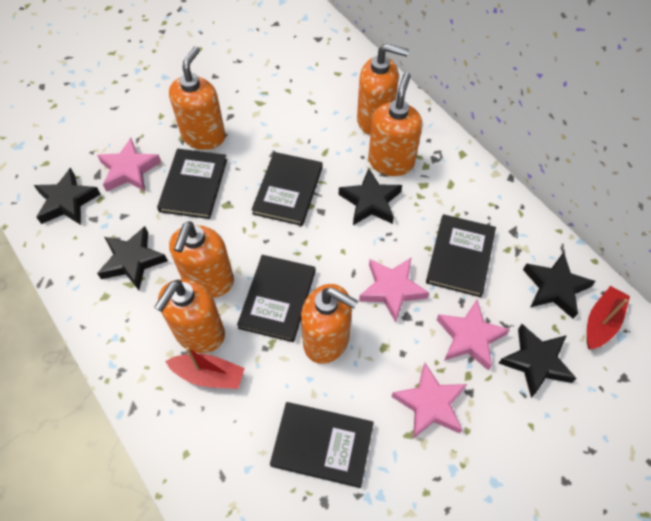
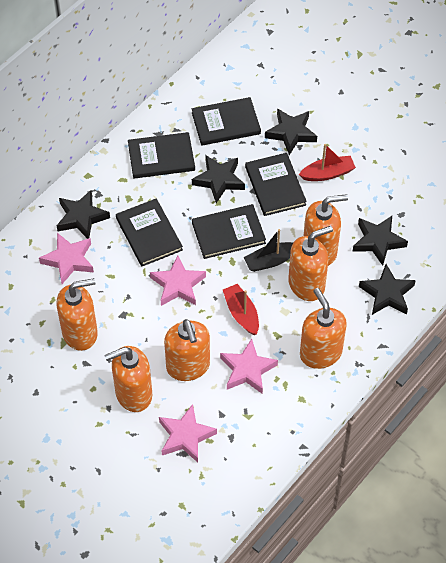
black boat: 0 -> 1

